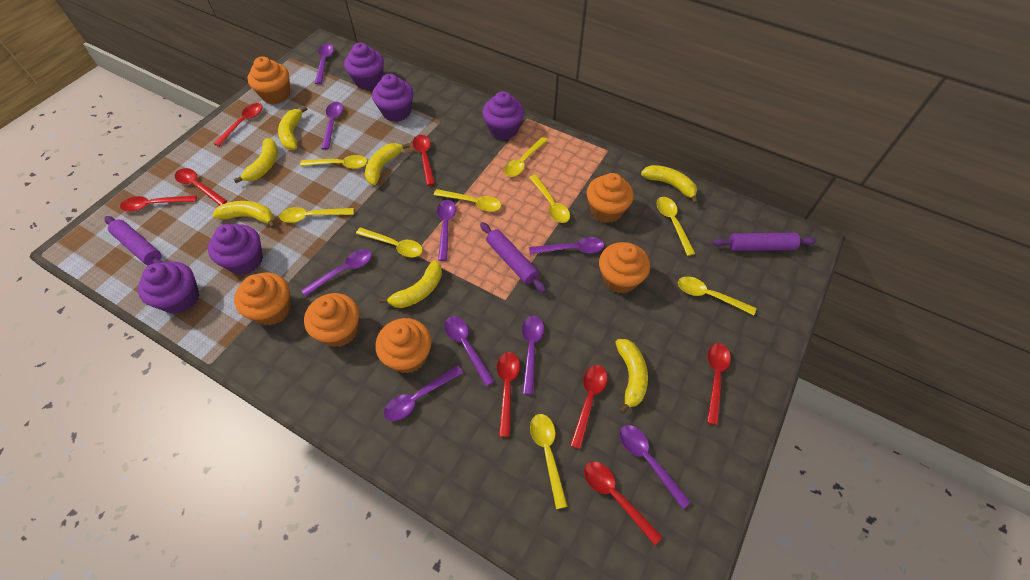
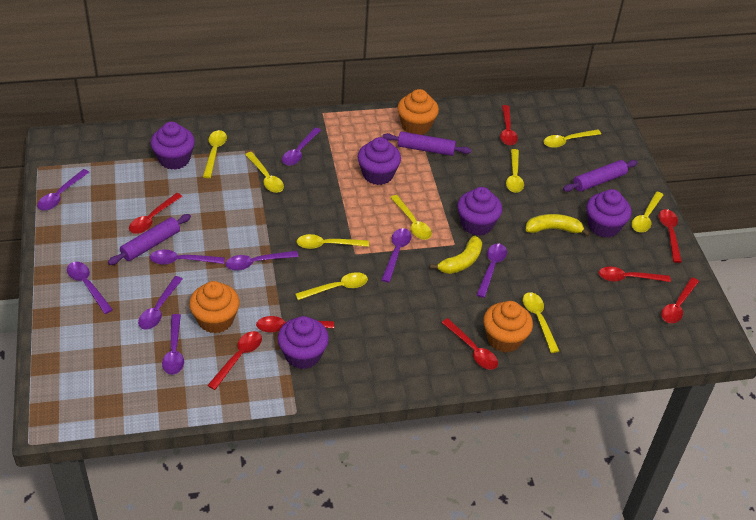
orange cupcake: 6 -> 3
yellow banana: 7 -> 2

